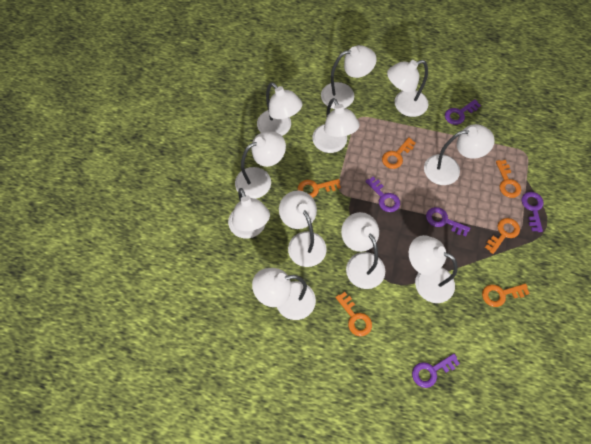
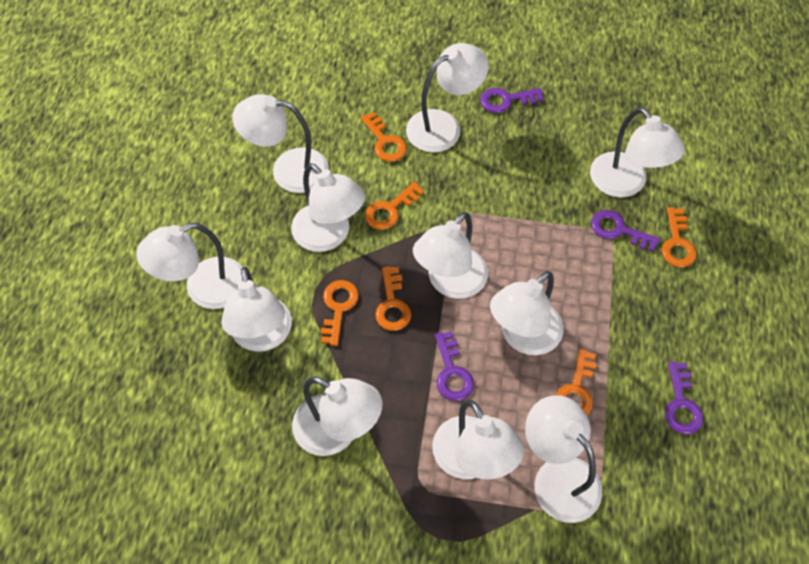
purple key: 5 -> 4

